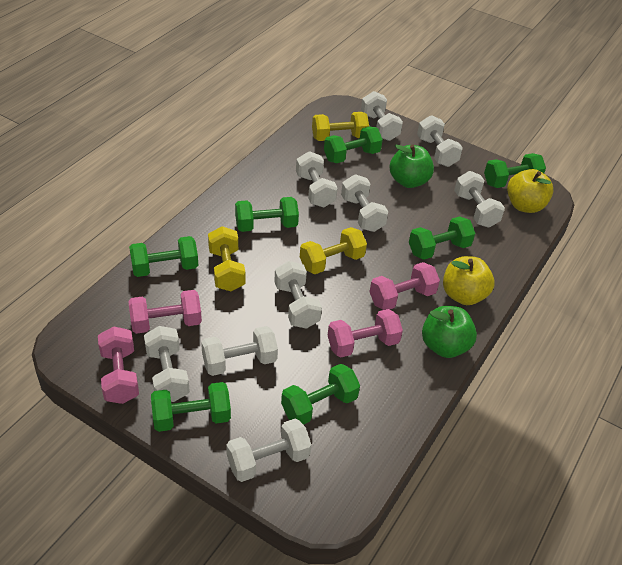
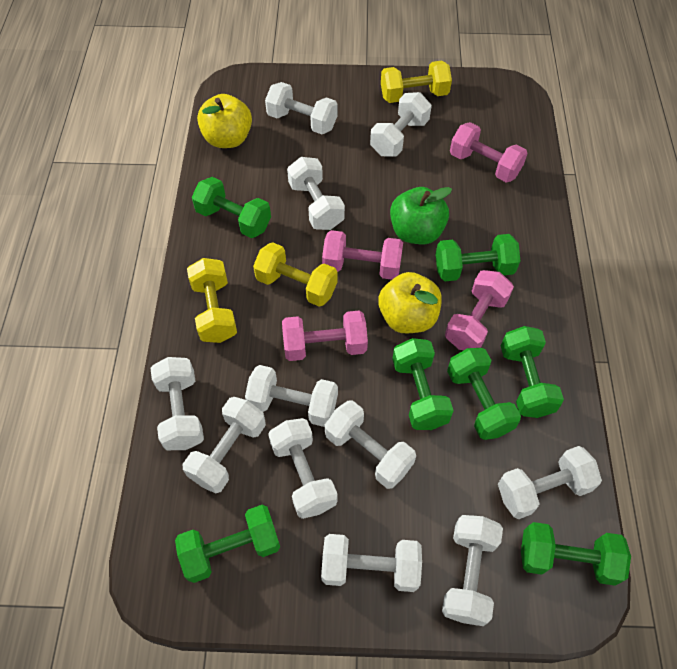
green apple: 2 -> 1
white dumbbell: 9 -> 11

